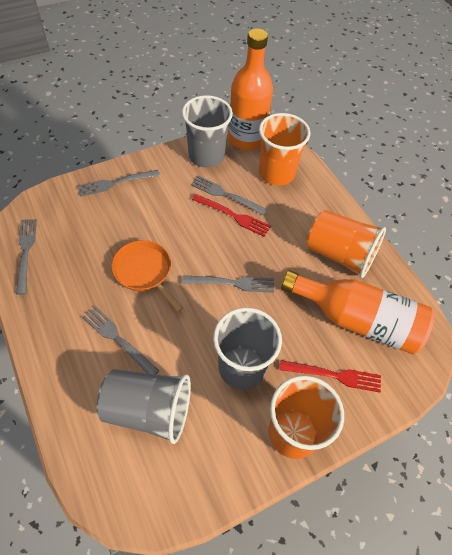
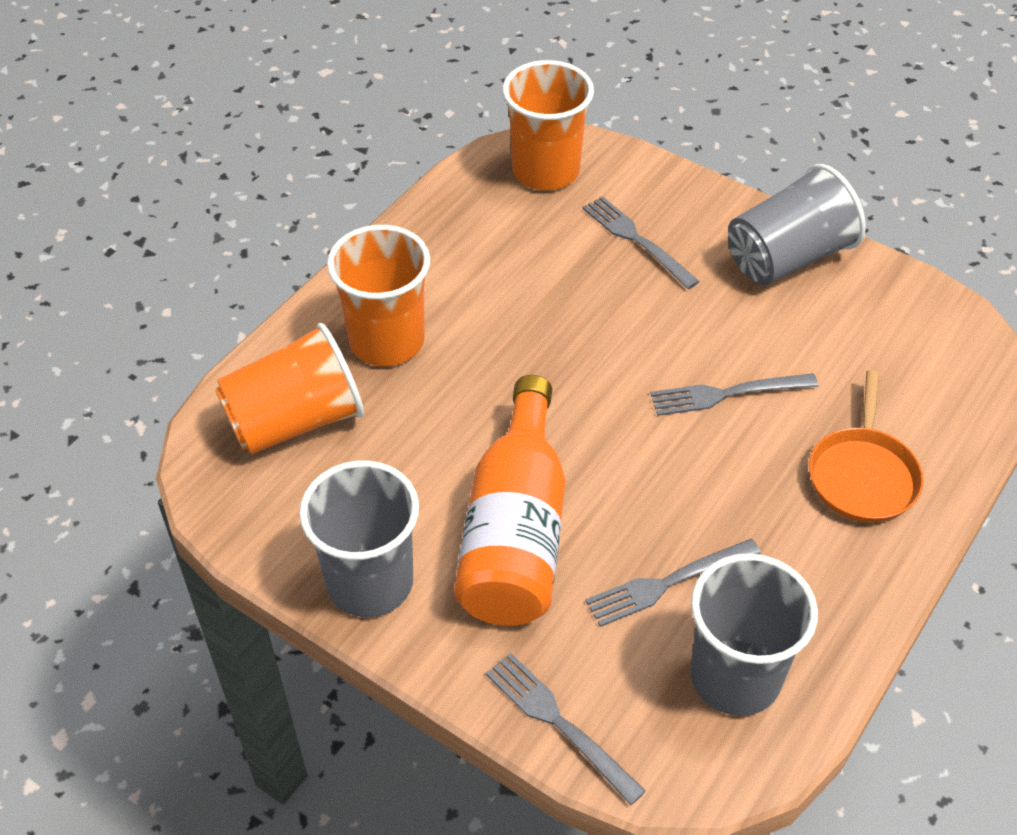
grey fork: 5 -> 4
orange bottle: 2 -> 1
red fork: 2 -> 0

